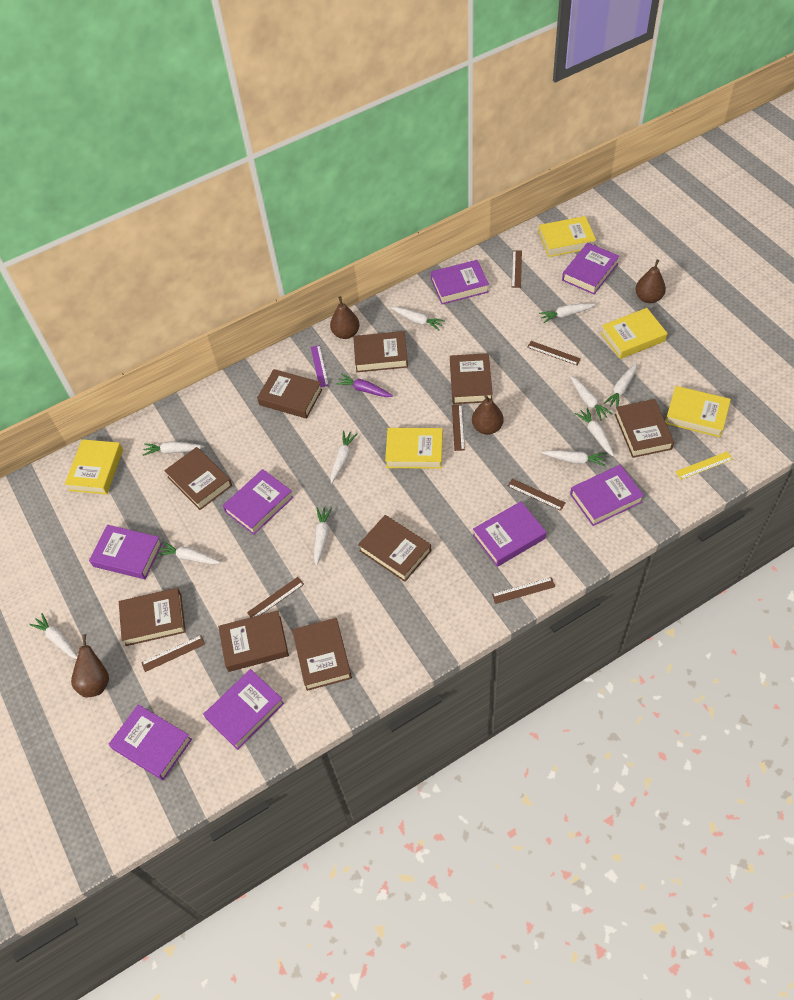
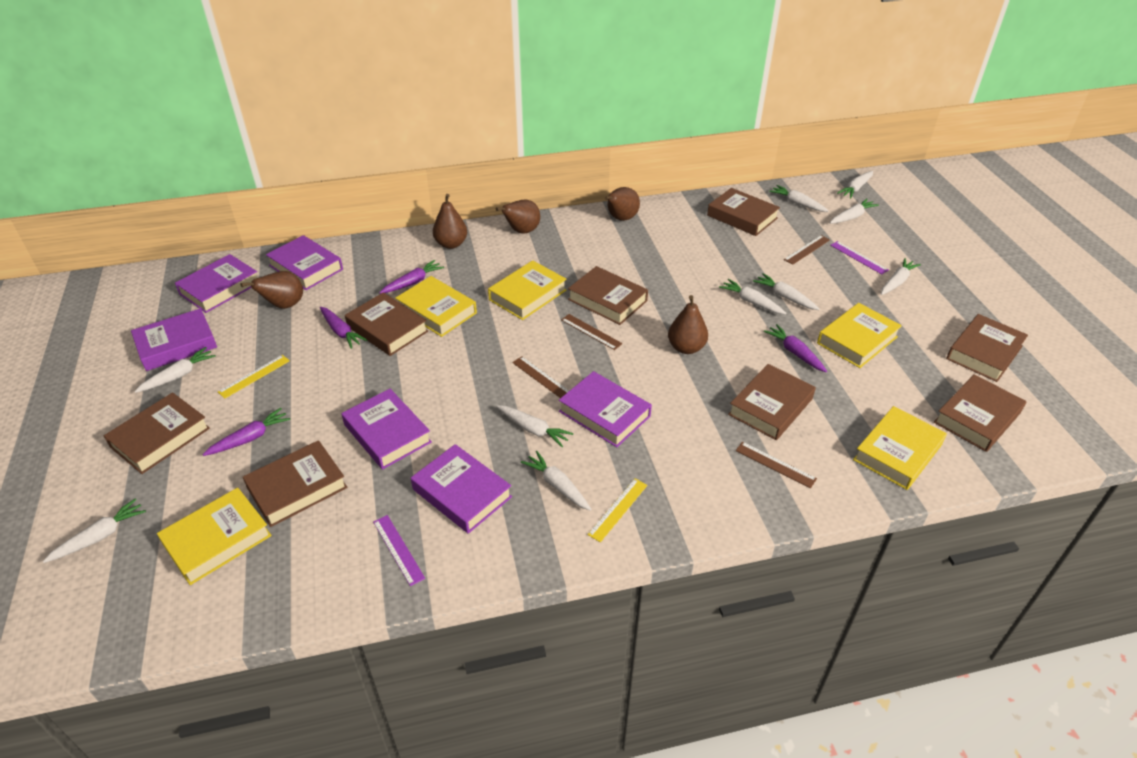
brown book: 9 -> 8
brown pear: 4 -> 5
brown ruler: 7 -> 4
purple book: 8 -> 6
purple carrot: 1 -> 4
purple ruler: 1 -> 2
white carrot: 11 -> 10
yellow ruler: 1 -> 2

